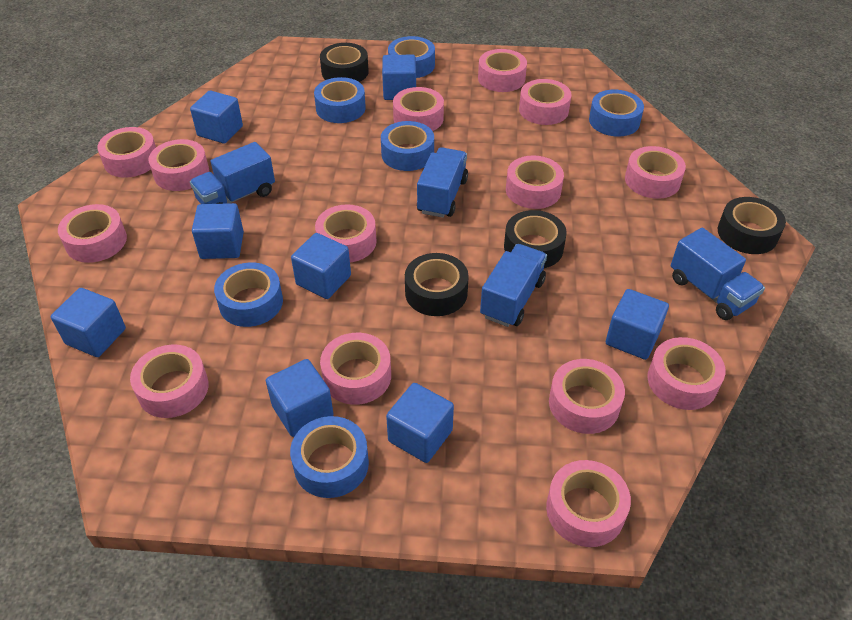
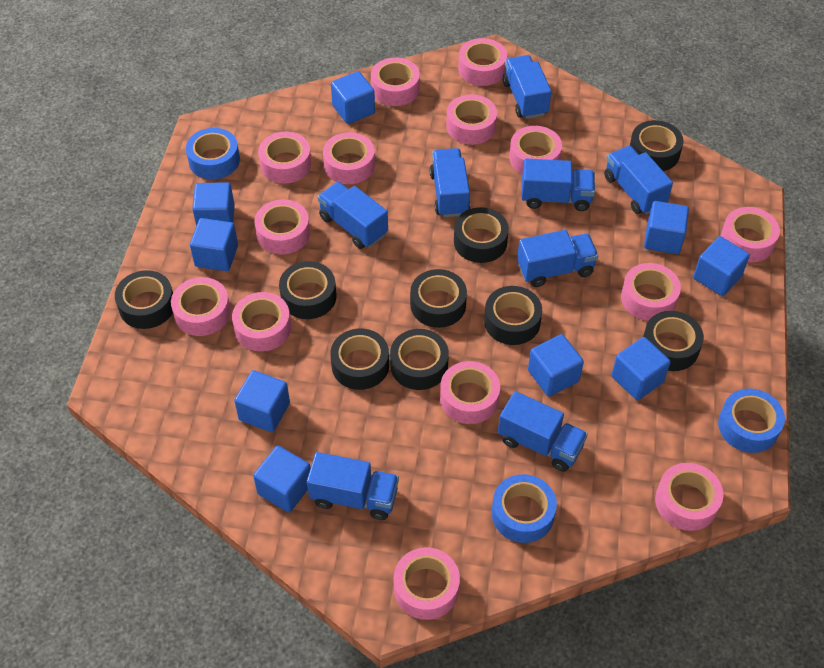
black tape: 4 -> 9
blue cube: 8 -> 9
blue tape: 6 -> 3
blue truck: 4 -> 8

